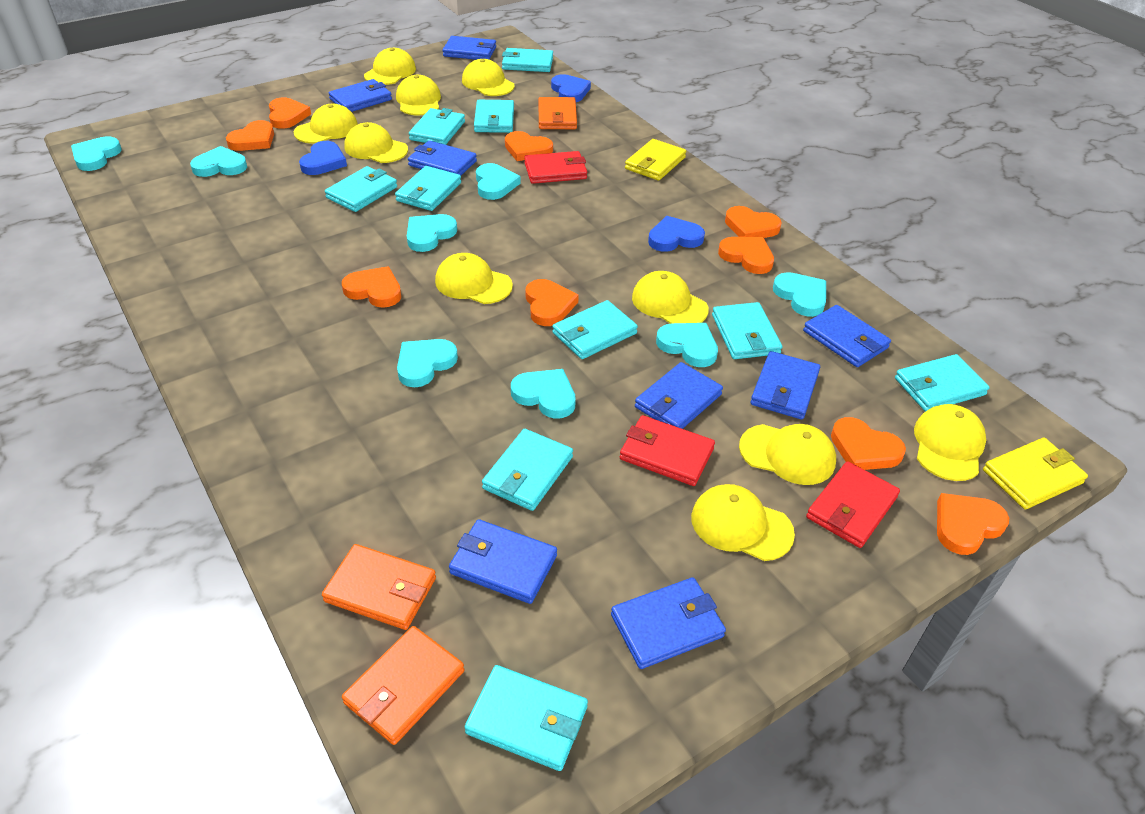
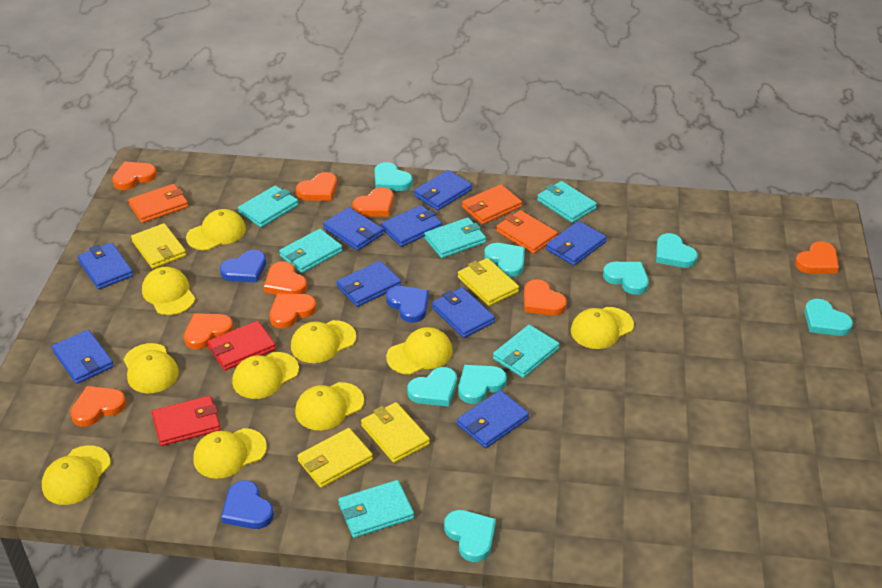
blue wallet: 8 -> 9
red wallet: 3 -> 2
turquoise wallet: 10 -> 6
yellow wallet: 2 -> 4

